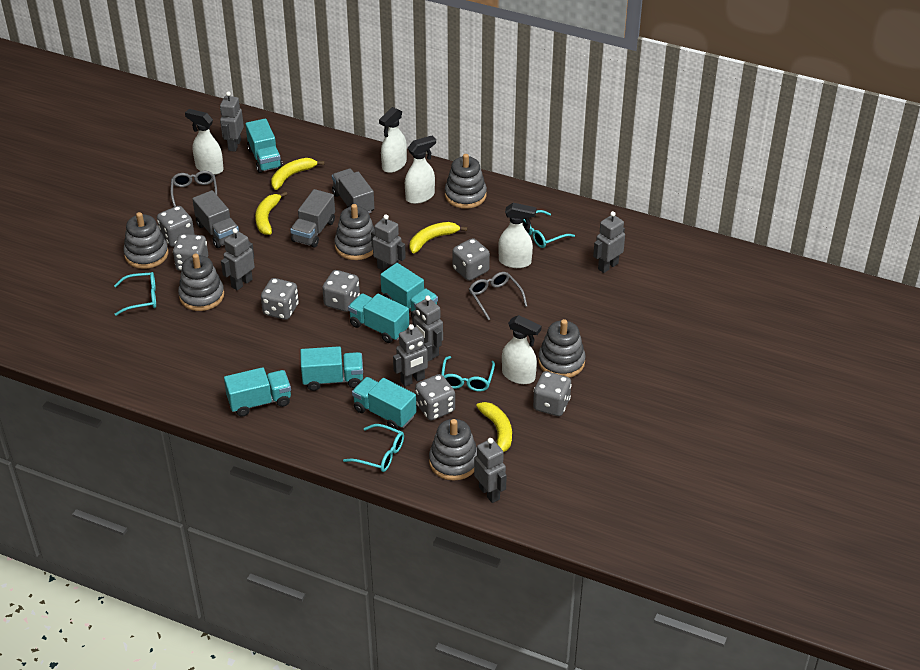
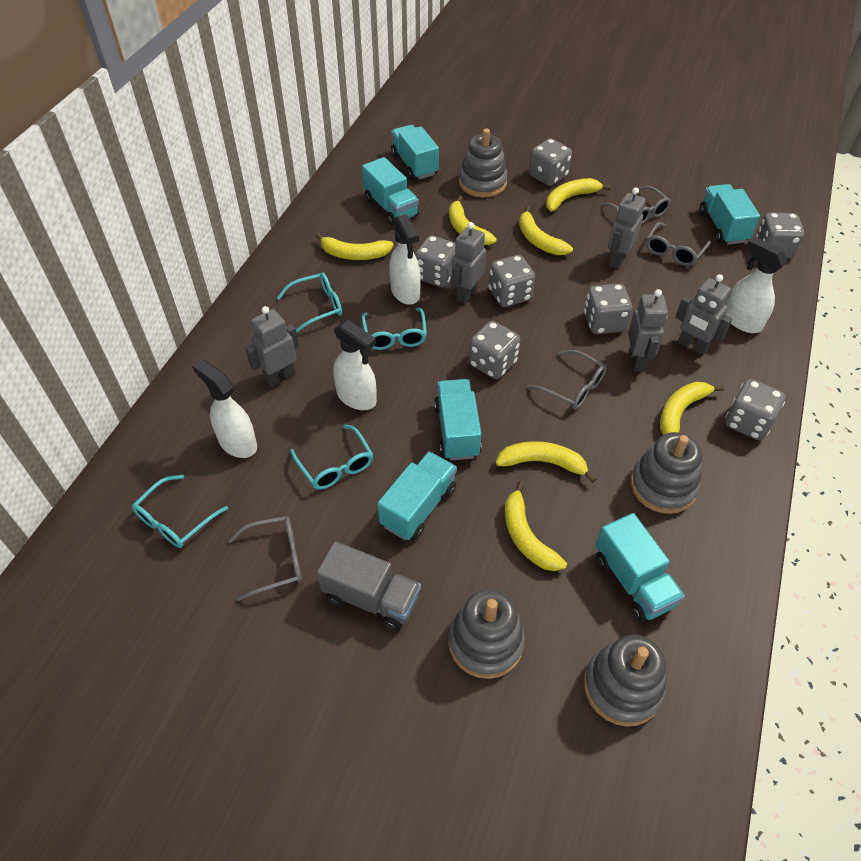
grey glasses: 2 -> 4
grey robot: 7 -> 5
grey stacking toy: 6 -> 4
grey truck: 3 -> 1
white spray bottle: 5 -> 4
yellow banana: 4 -> 7

